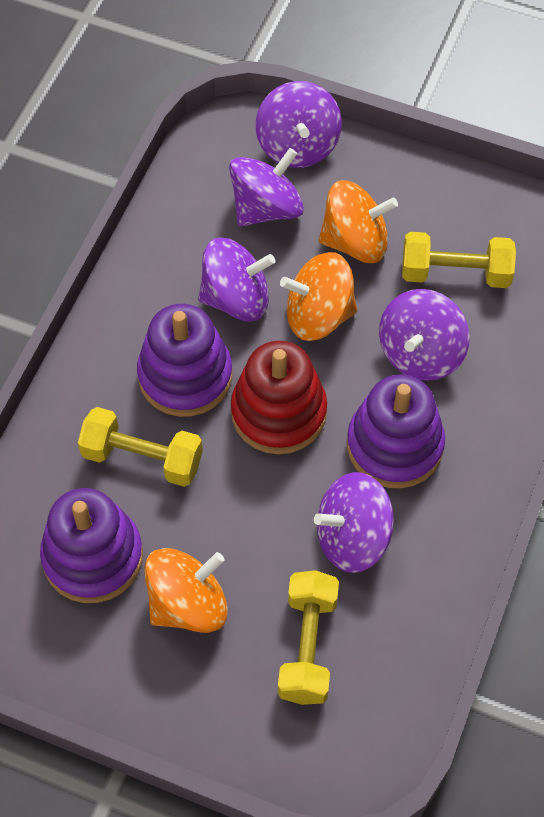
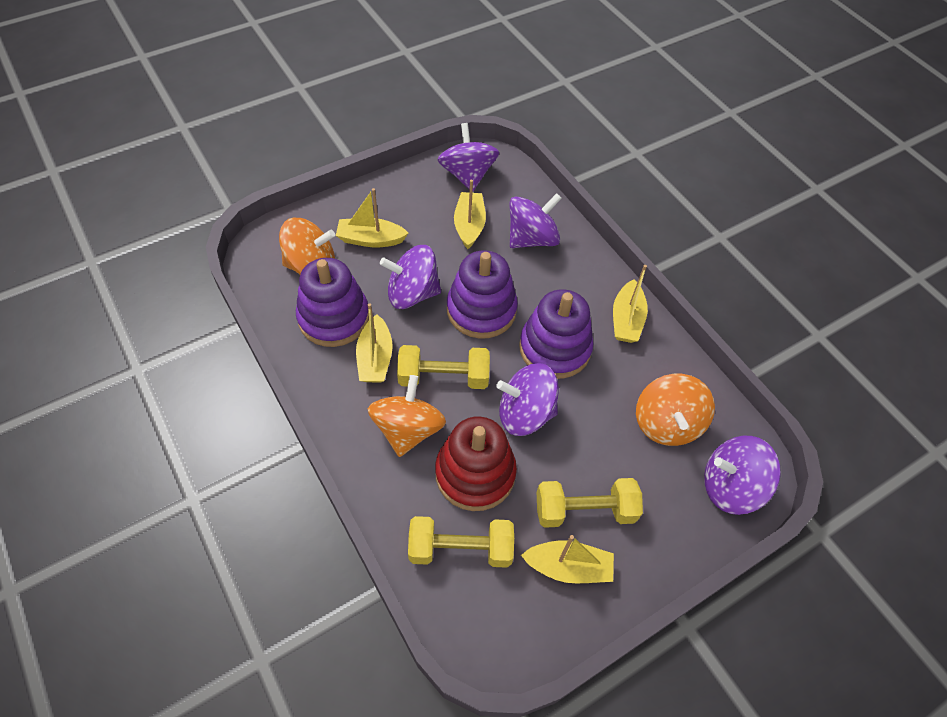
yellow boat: 0 -> 5

